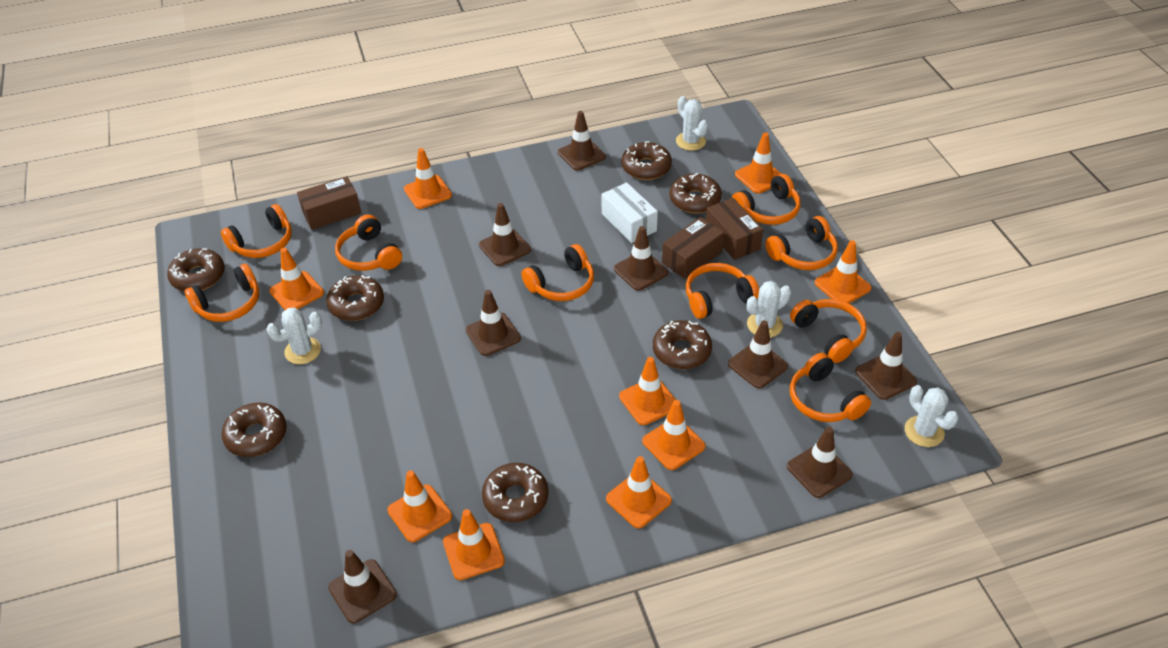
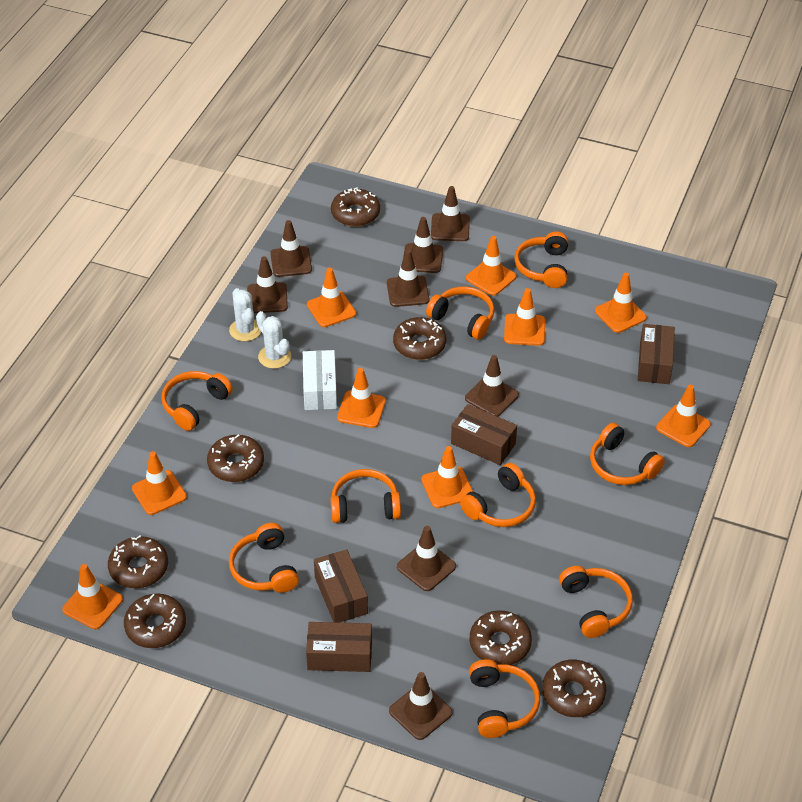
brown box: 3 -> 4
white cactus: 4 -> 2

